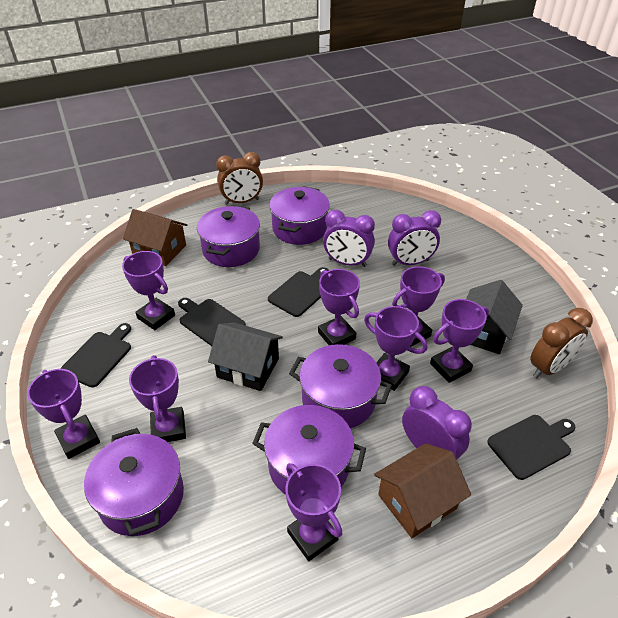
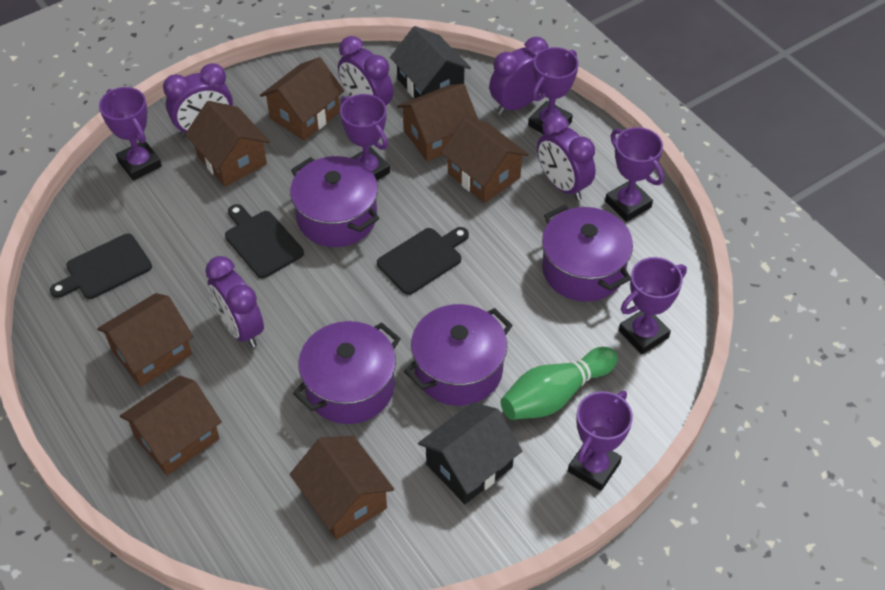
black cutting board: 4 -> 3
brown clock: 2 -> 0
brown house: 2 -> 7
green bowling pin: 0 -> 1
purple clock: 3 -> 5
purple pot: 5 -> 4
purple trophy: 8 -> 6

